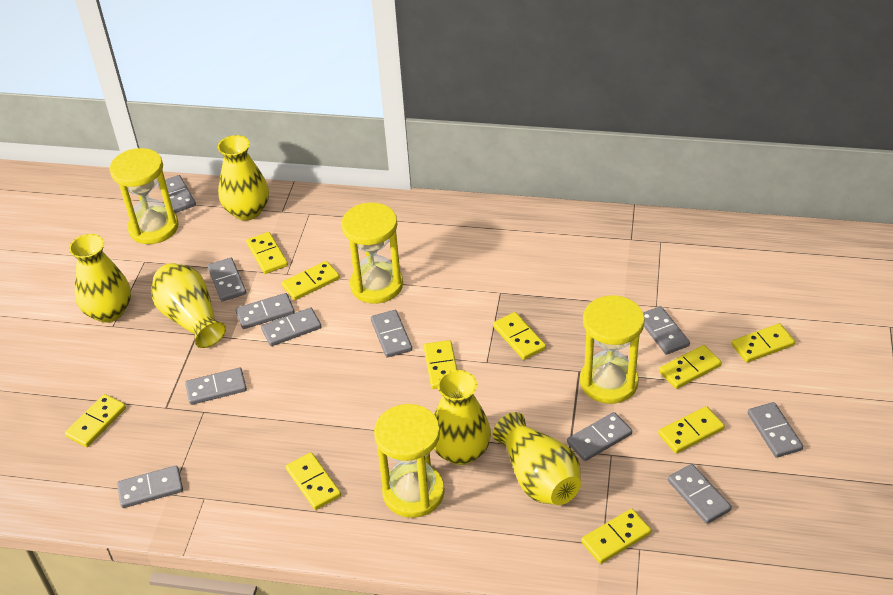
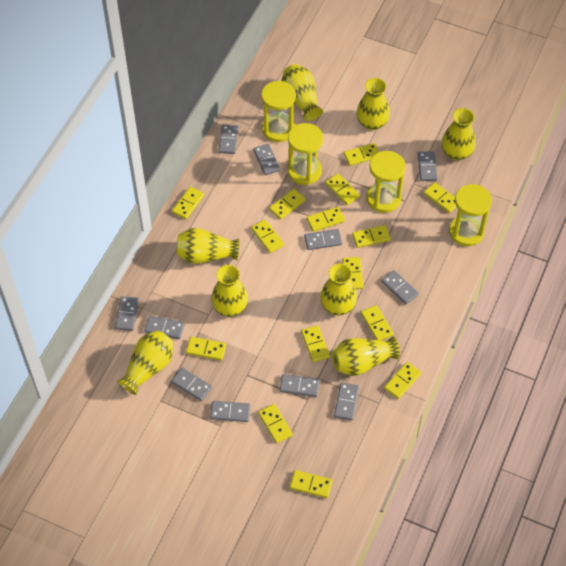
yellow domino: 10 -> 15
yellow vase: 5 -> 8

